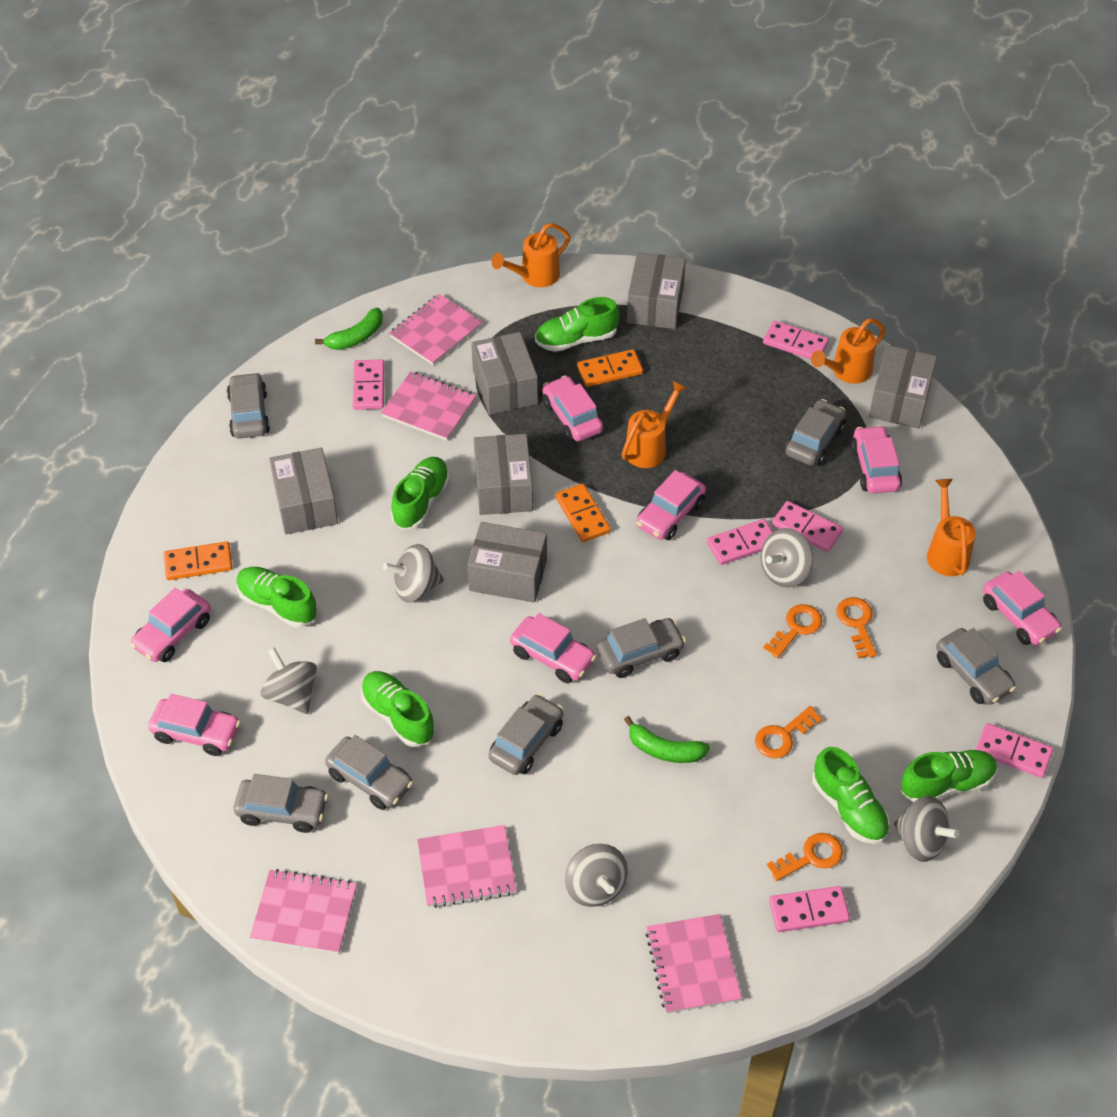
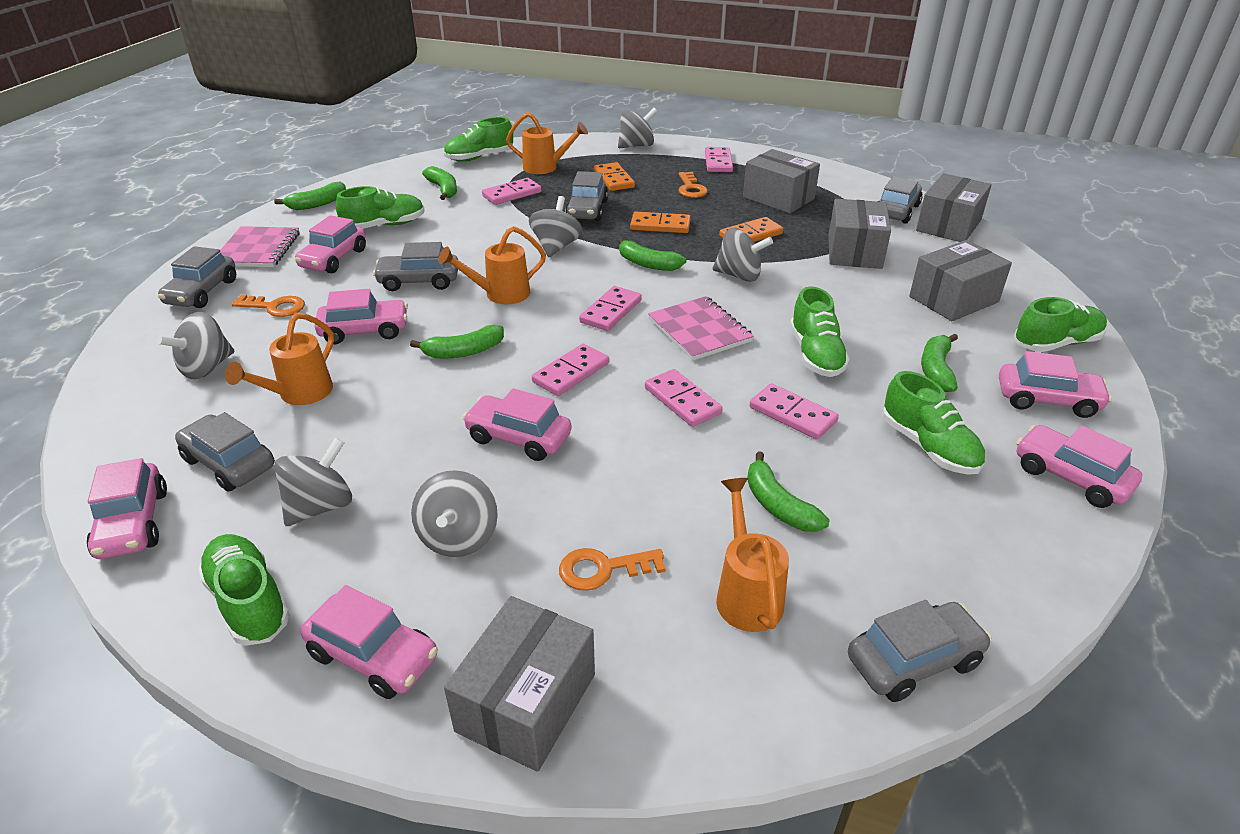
green banana: 2 -> 6
grey box: 6 -> 5
grey car: 7 -> 6
grey spinning top: 5 -> 6
orange key: 4 -> 3
pink notebook: 5 -> 2

